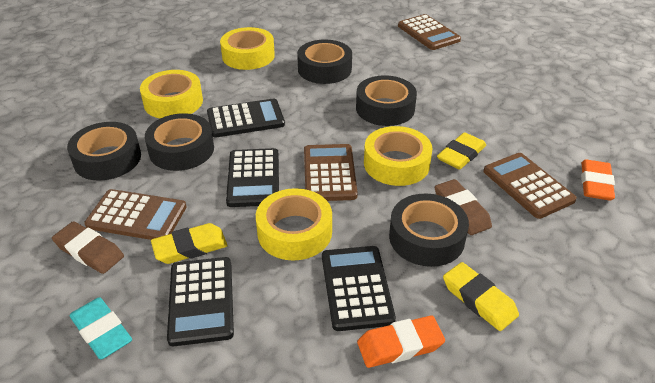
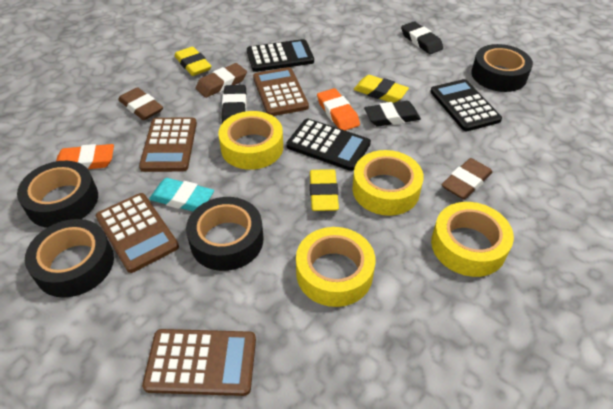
black calculator: 4 -> 3
black eraser: 0 -> 3
black tape: 5 -> 4
brown eraser: 2 -> 3

